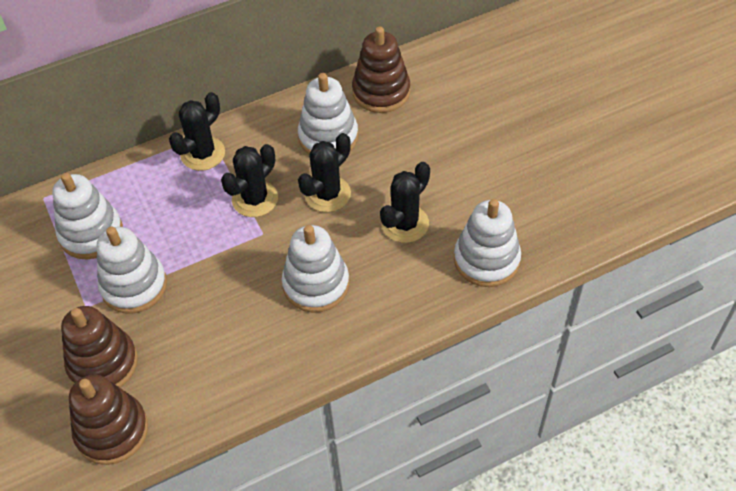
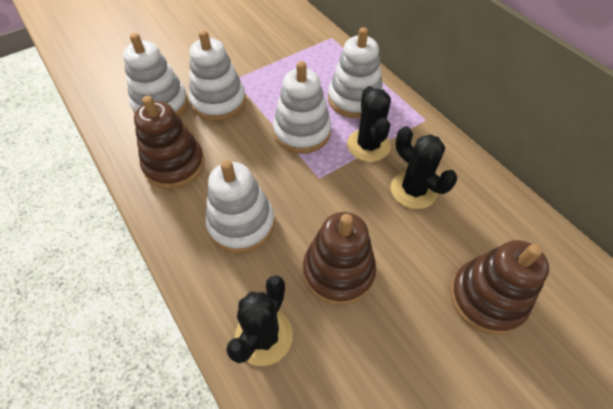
black cactus: 4 -> 3

